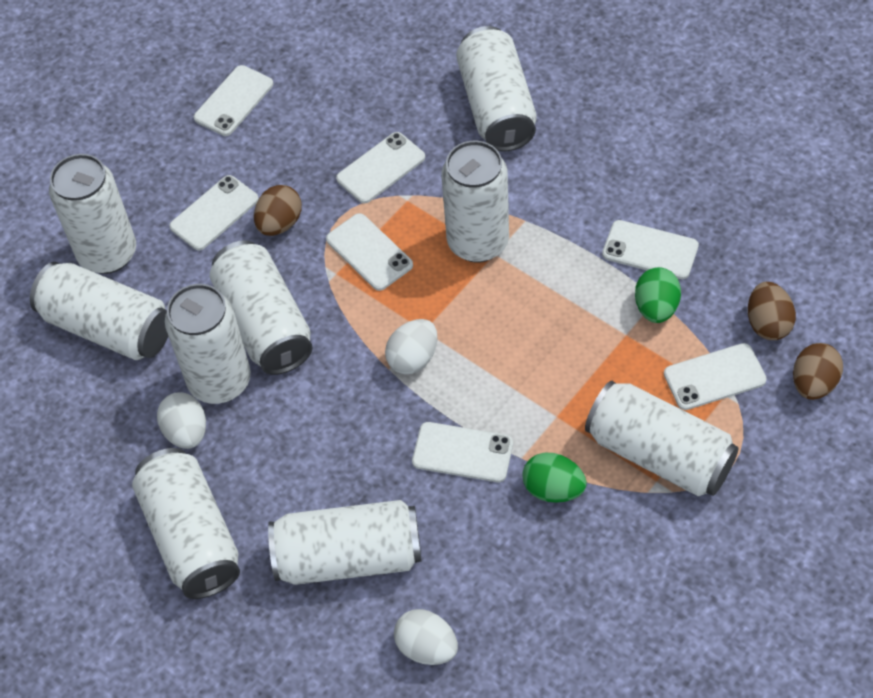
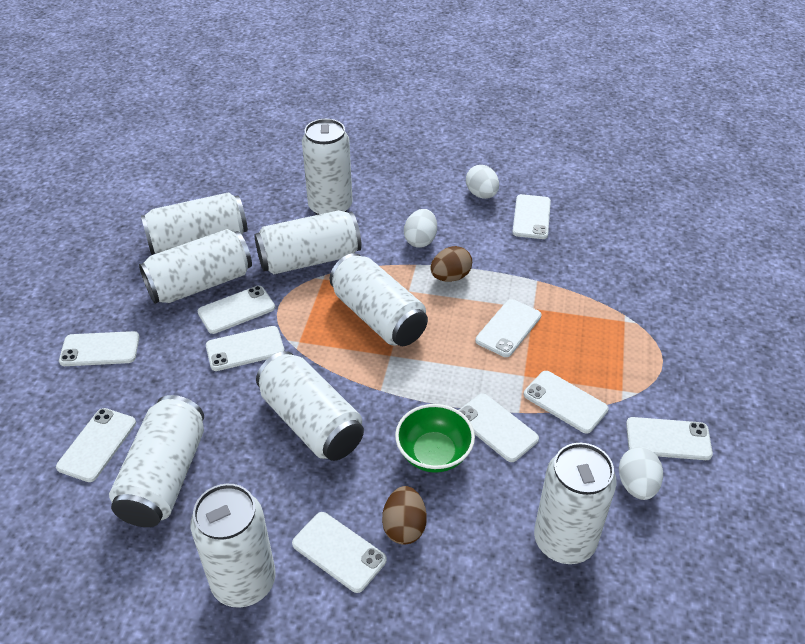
brown egg: 3 -> 2
green bowl: 0 -> 1
green egg: 2 -> 0
white phone: 7 -> 10

